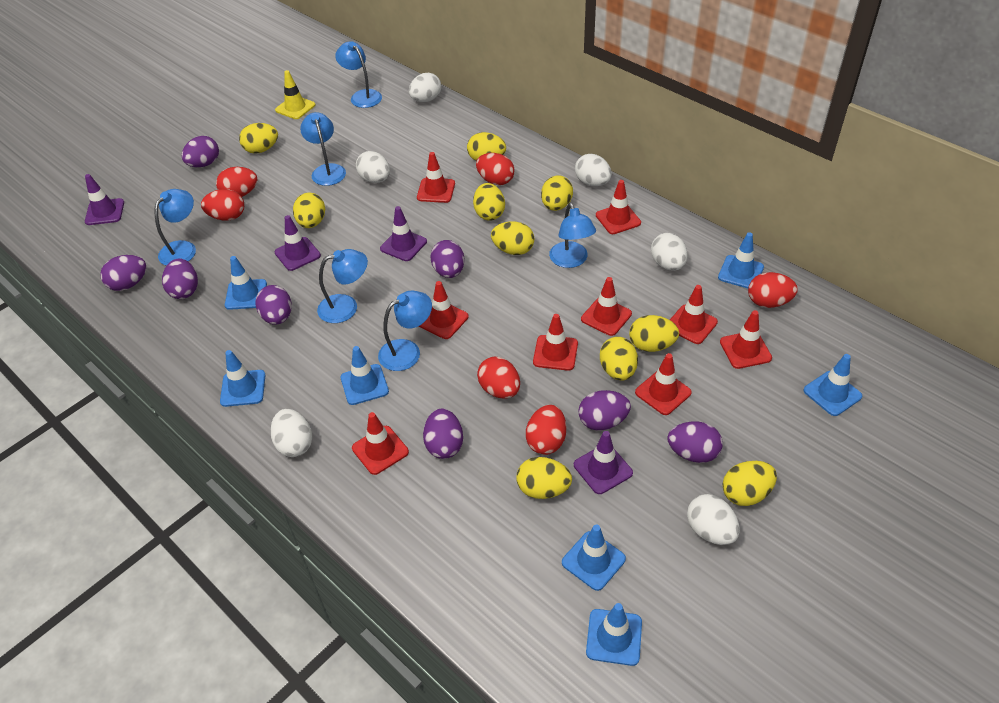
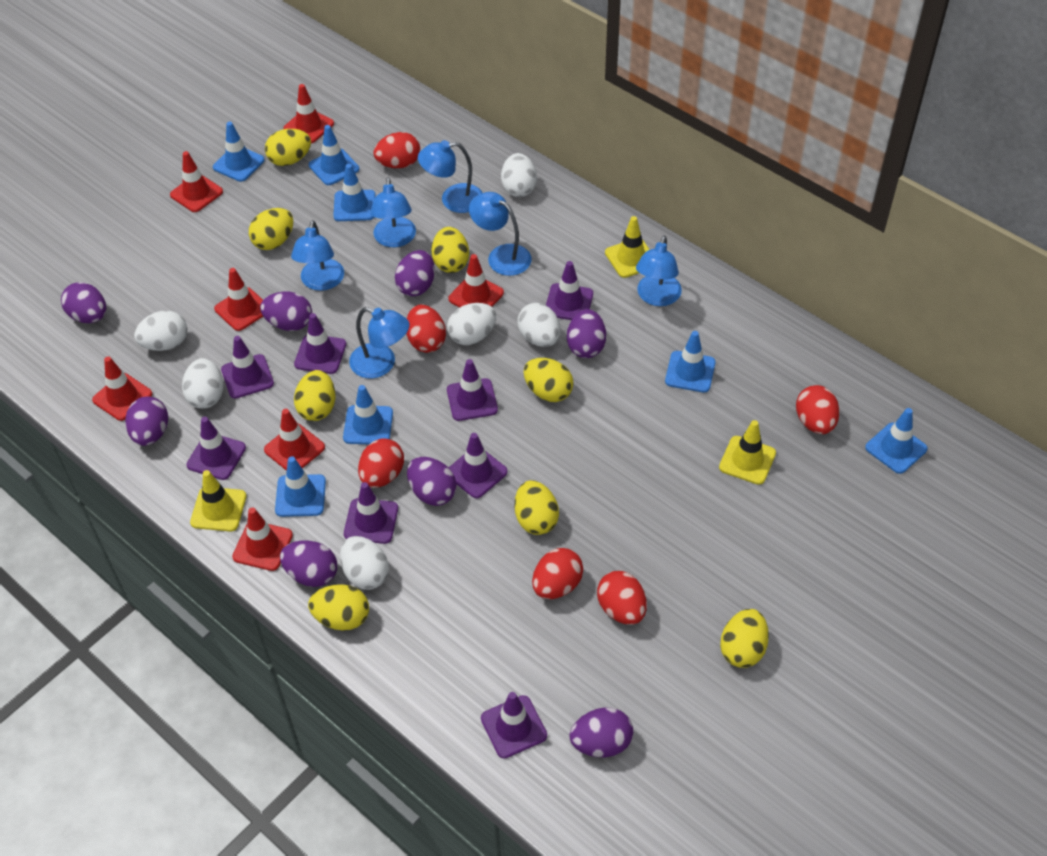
purple traffic cone: 4 -> 8
red traffic cone: 9 -> 7
yellow egg: 10 -> 8
yellow traffic cone: 1 -> 3

